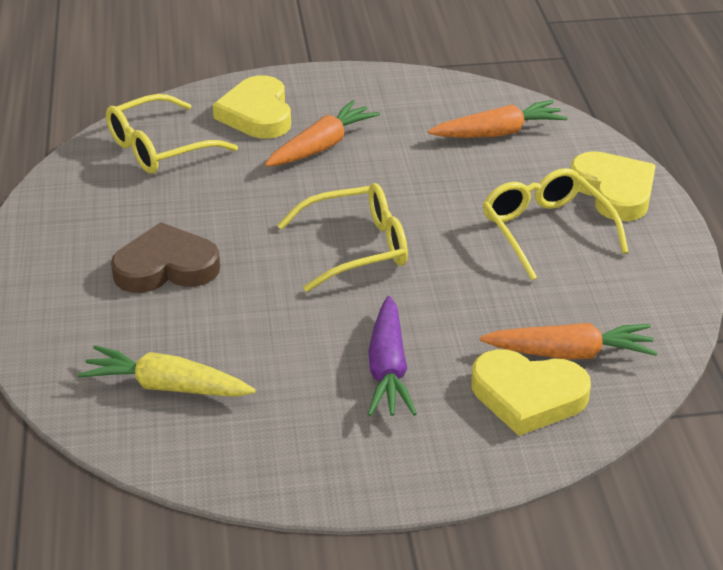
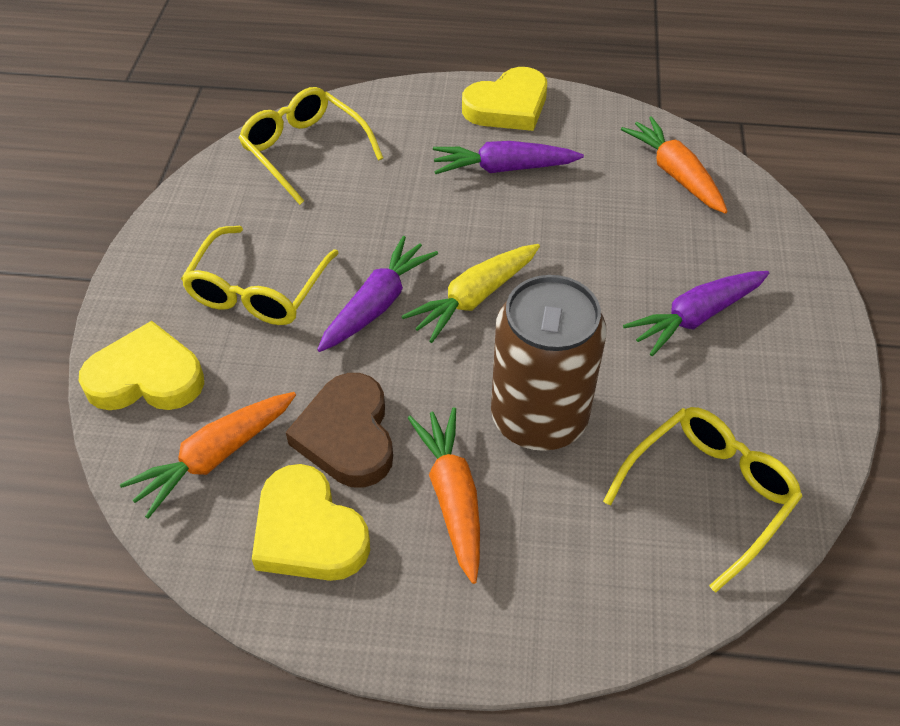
brown can: 0 -> 1
purple carrot: 1 -> 3

